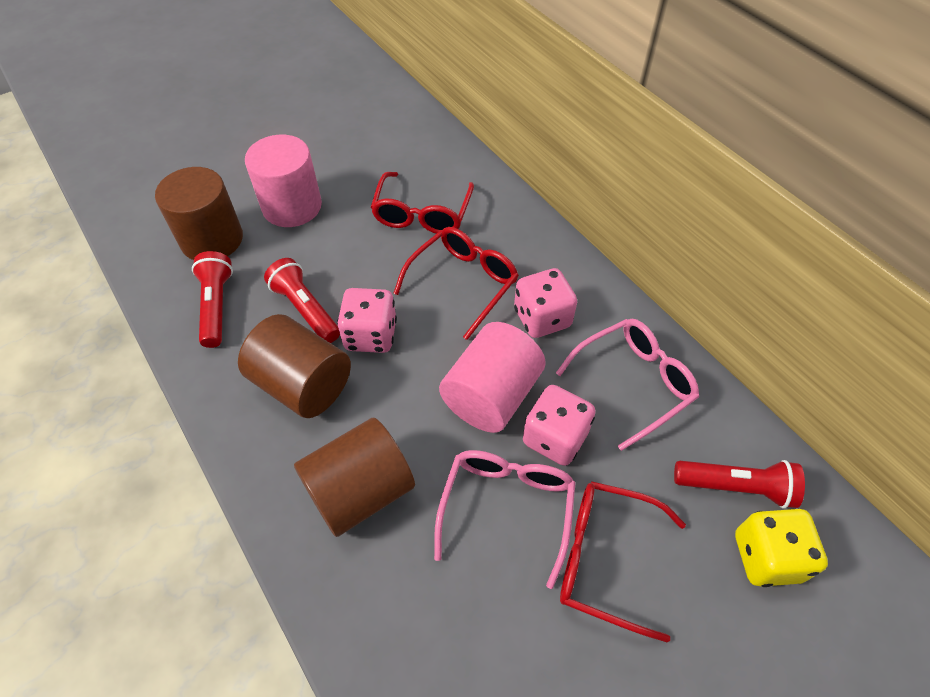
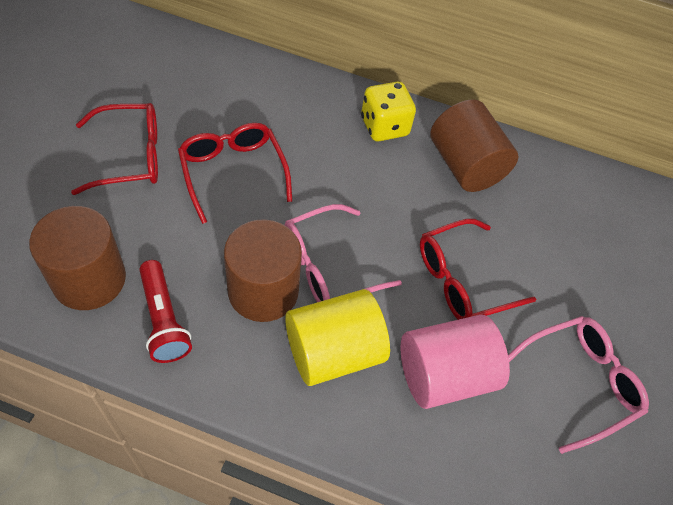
pink cylinder: 2 -> 1
pink dice: 3 -> 0
red flashlight: 3 -> 1
yellow cylinder: 0 -> 1

